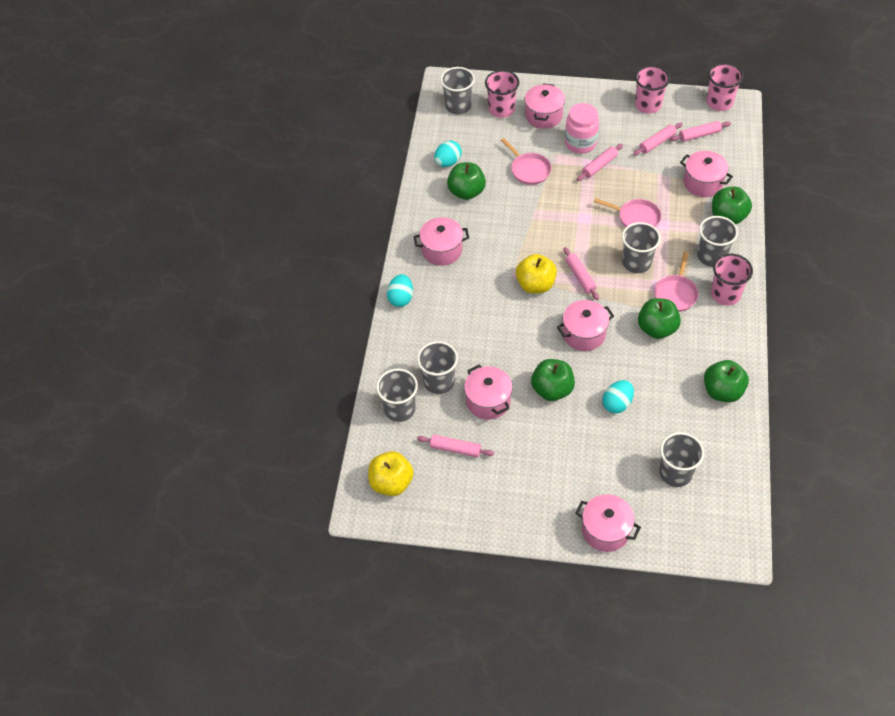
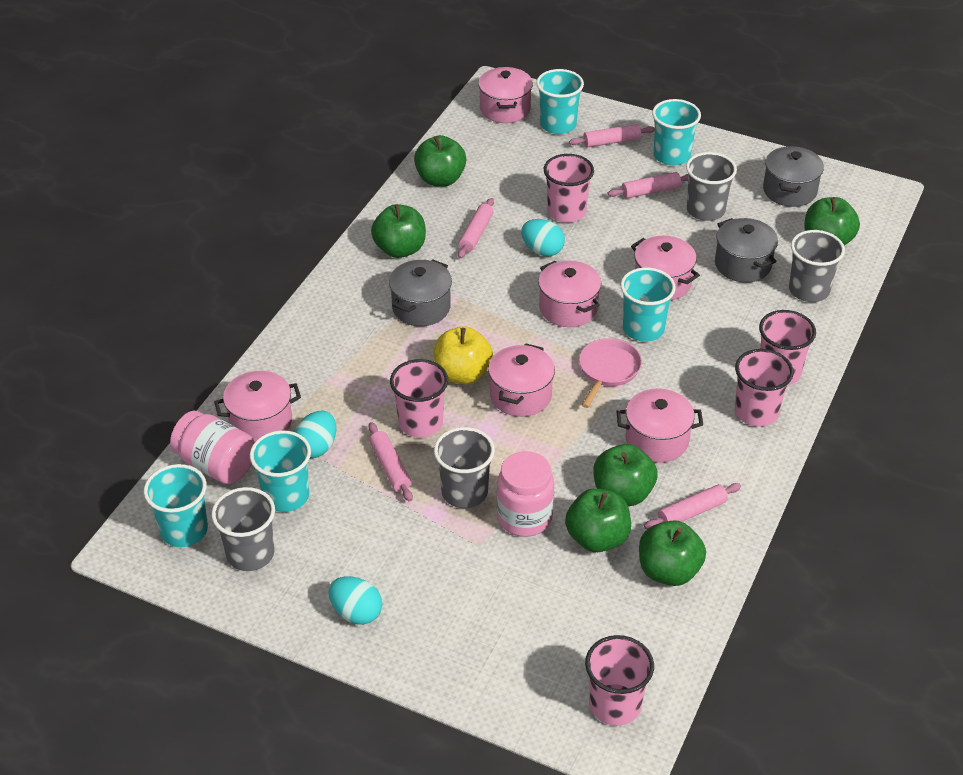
green apple: 5 -> 6
grey cup: 6 -> 4
grey pot: 0 -> 3
pink cup: 4 -> 5
pink jar: 1 -> 2
pink pan: 3 -> 1
turquoise cup: 0 -> 5
yellow apple: 2 -> 1

